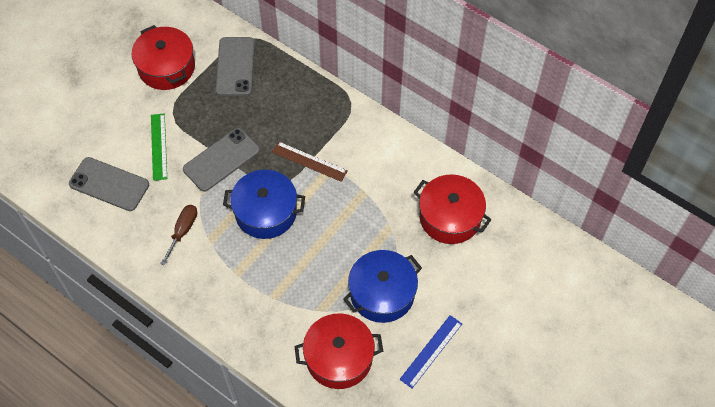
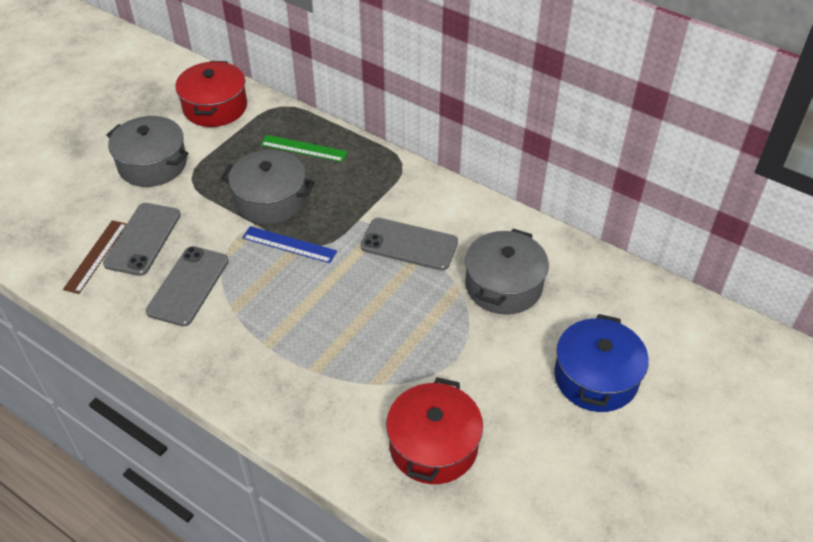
blue pot: 2 -> 1
brown screwdriver: 1 -> 0
grey pot: 0 -> 3
red pot: 3 -> 2

